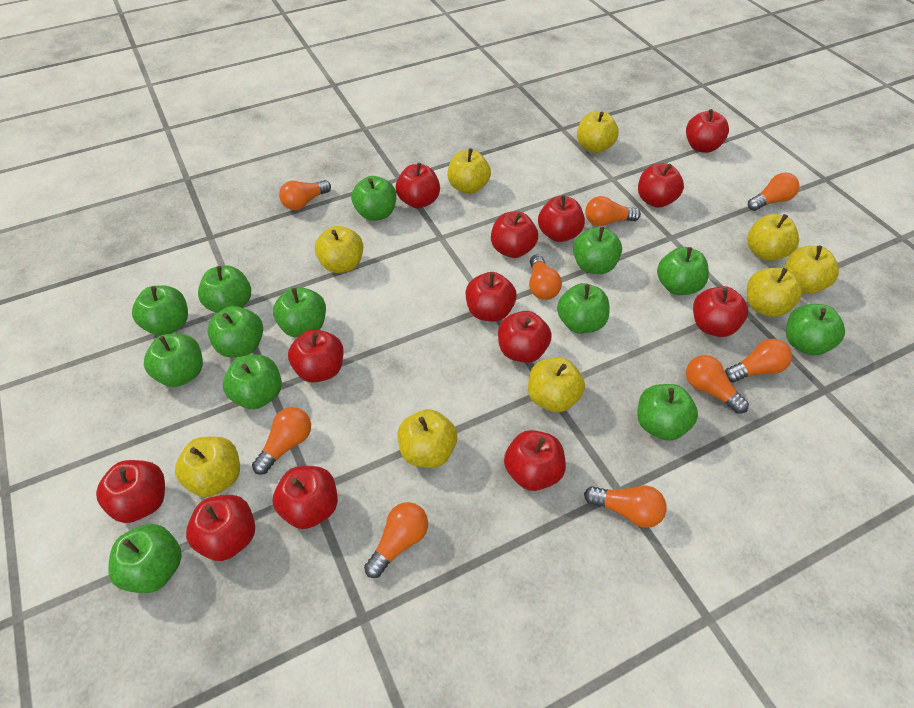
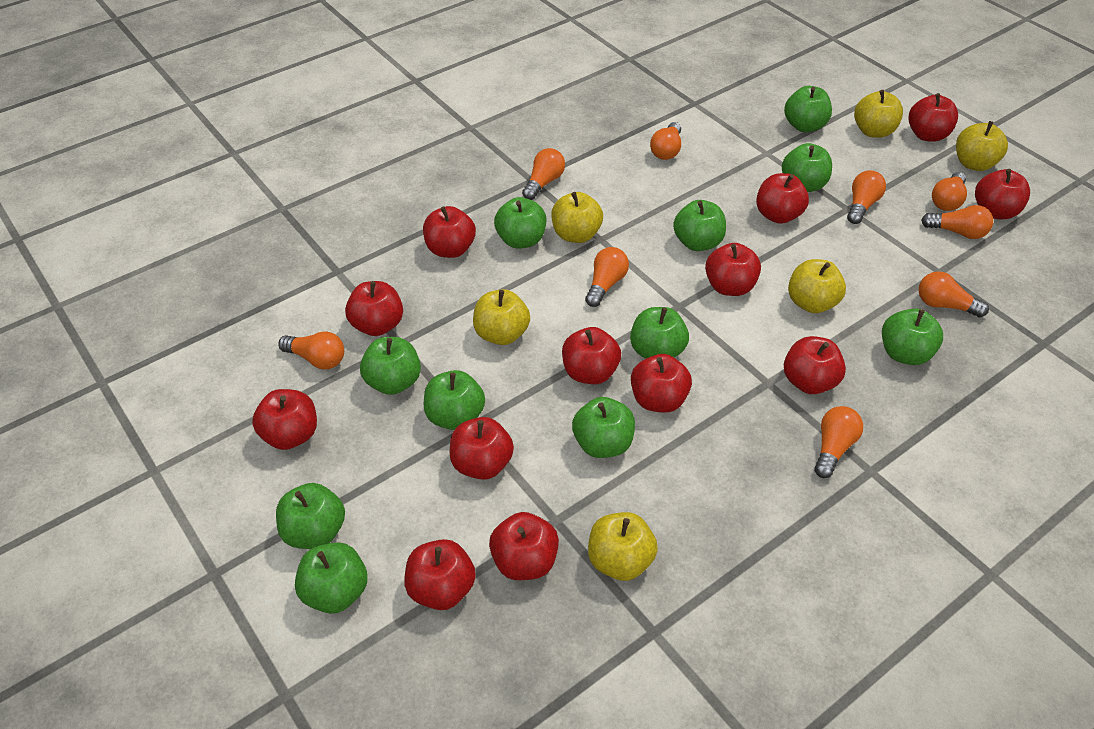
green apple: 13 -> 11
yellow apple: 9 -> 6

